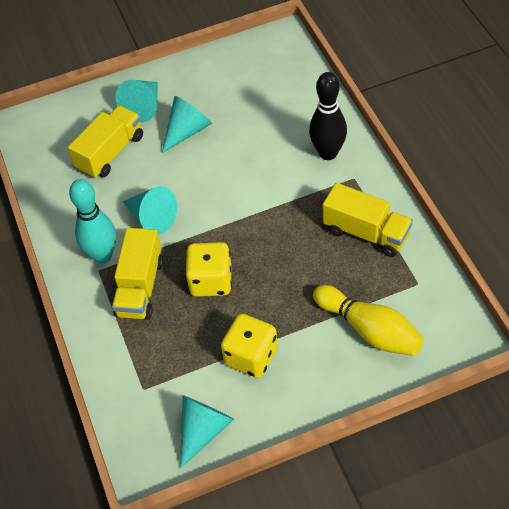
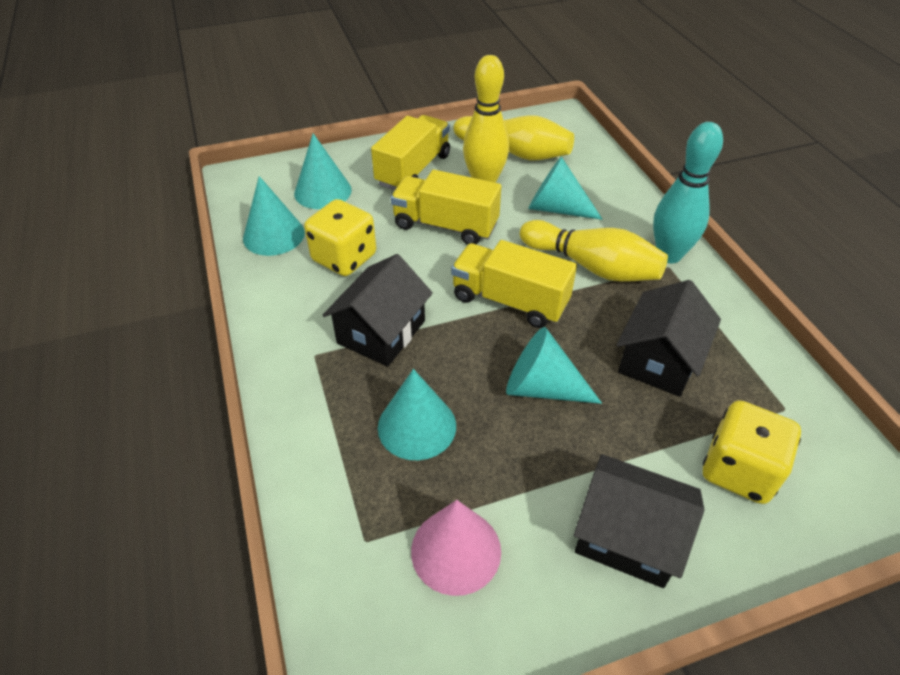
black bowling pin: 1 -> 0
black house: 0 -> 3
pink cone: 0 -> 1
turquoise cone: 4 -> 5
yellow bowling pin: 1 -> 3

